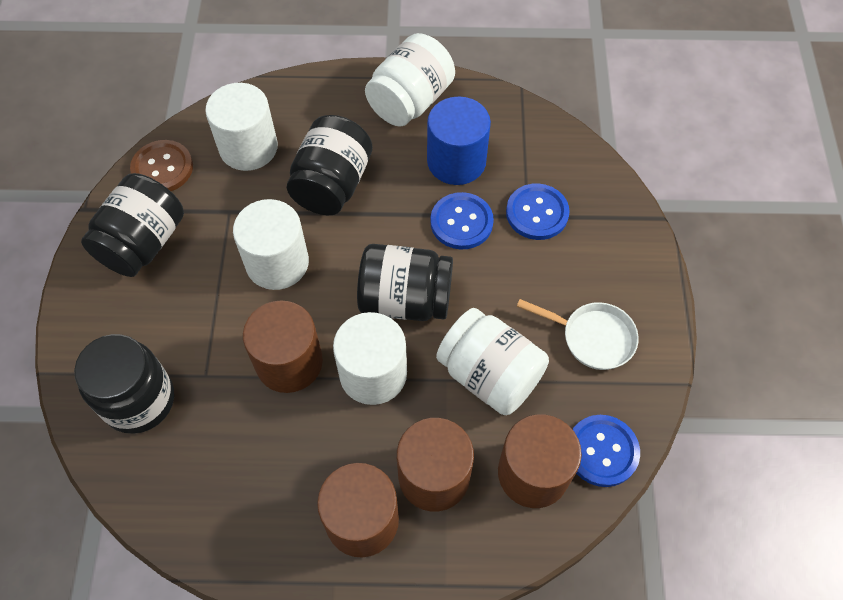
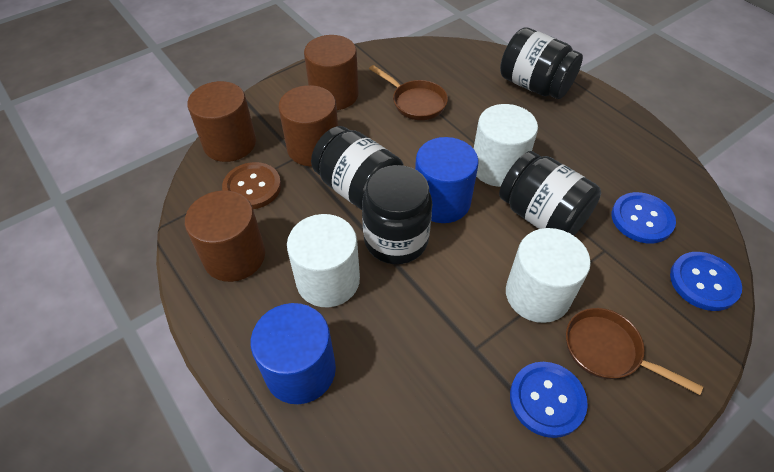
blue cylinder: 1 -> 2
brown pan: 0 -> 2
white jar: 2 -> 0
white pan: 1 -> 0

